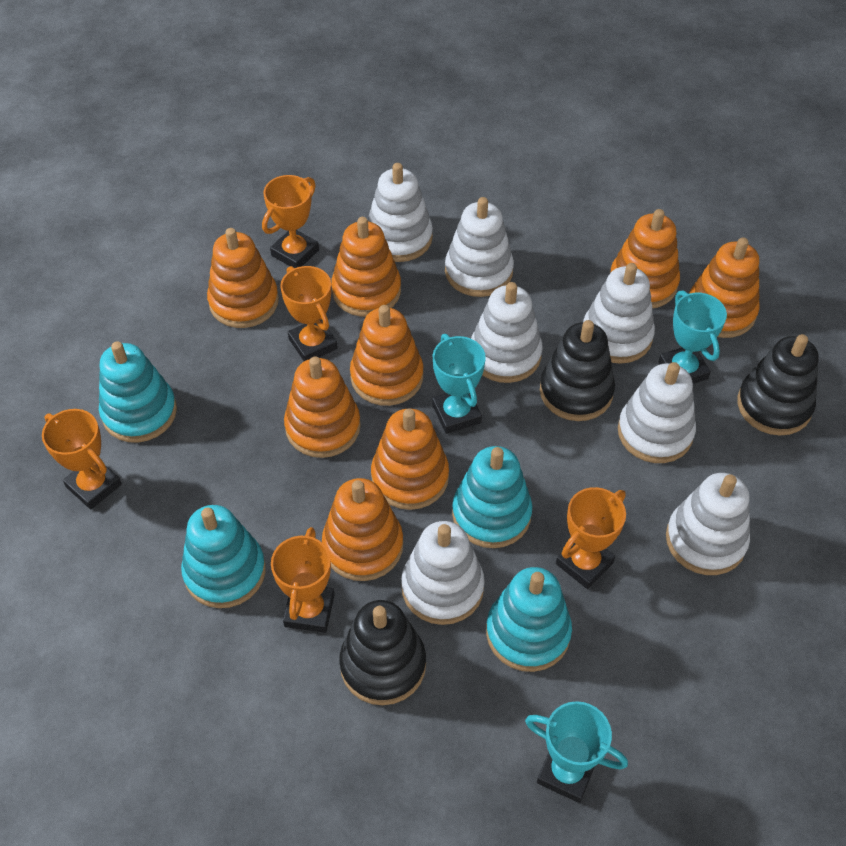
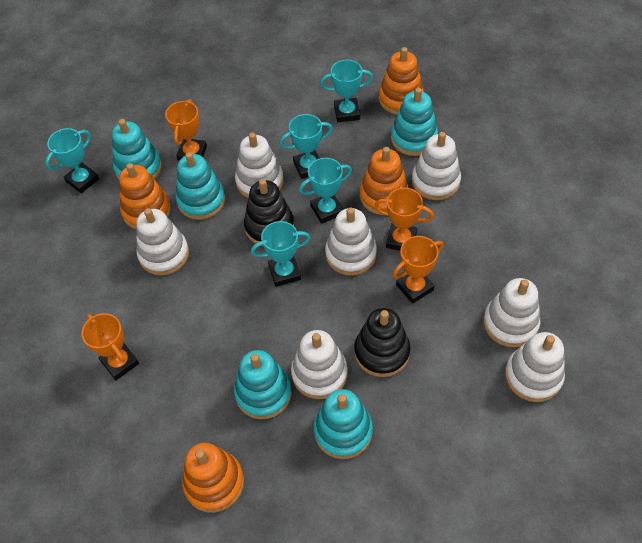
black stacking toy: 3 -> 2
orange stacking toy: 8 -> 4
orange trophy: 5 -> 4
turquoise stacking toy: 4 -> 5
turquoise trophy: 3 -> 5

